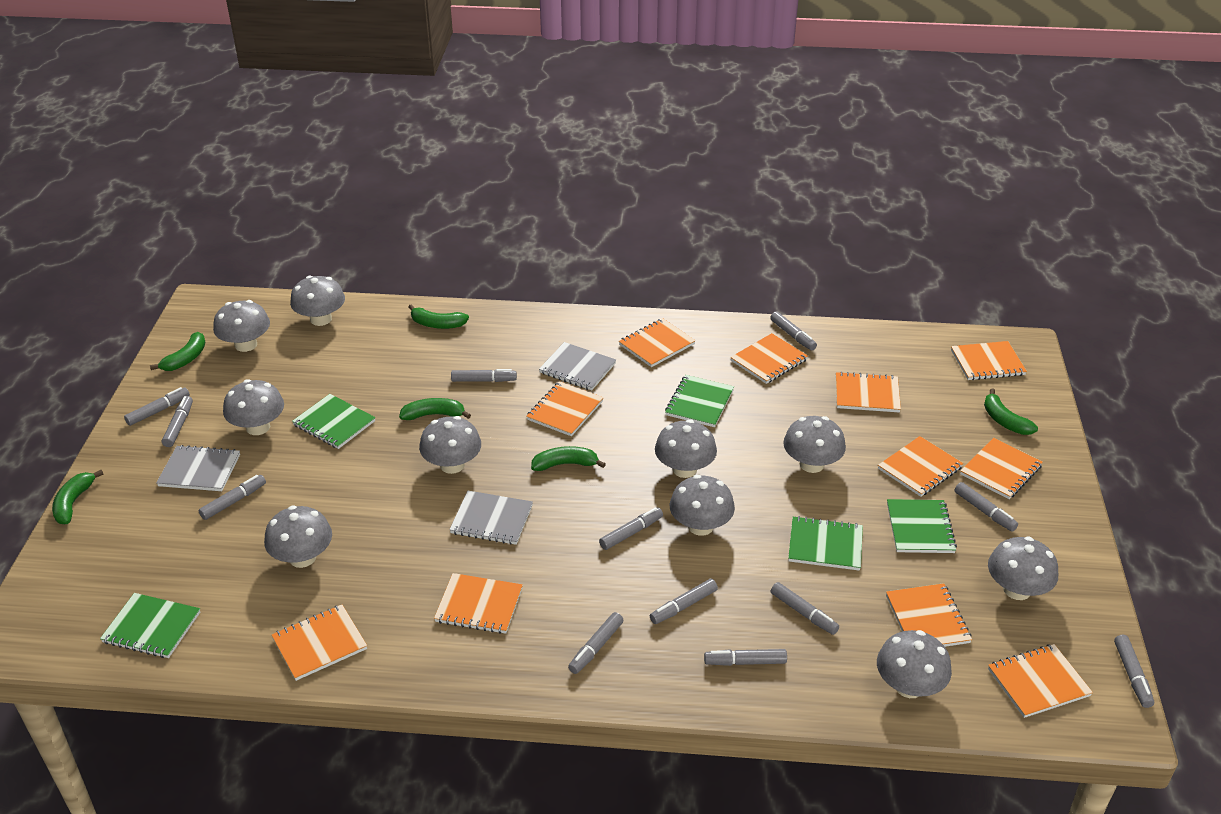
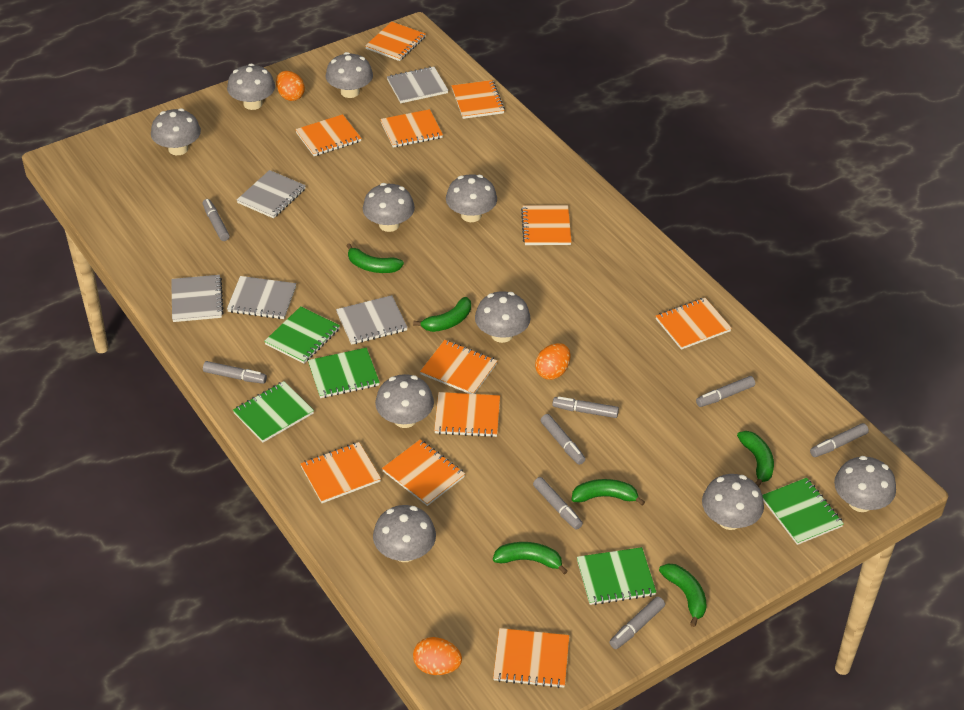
grey marker: 12 -> 8
grey notebook: 3 -> 5
orange egg: 0 -> 3

